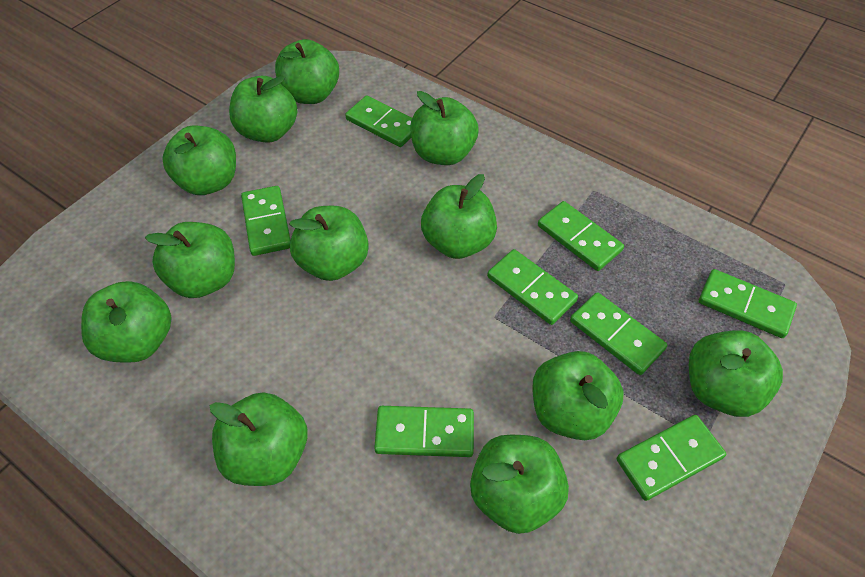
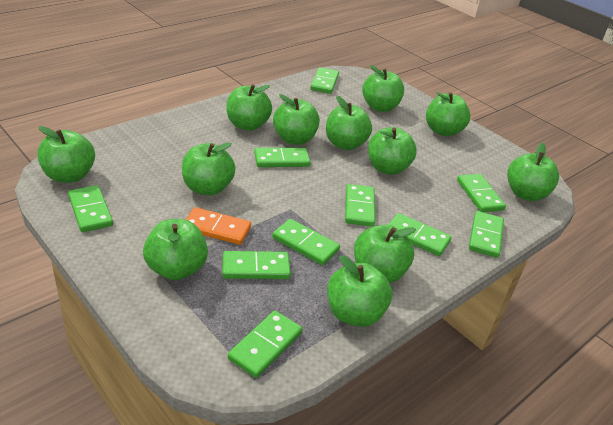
green domino: 8 -> 10
orange domino: 0 -> 1

